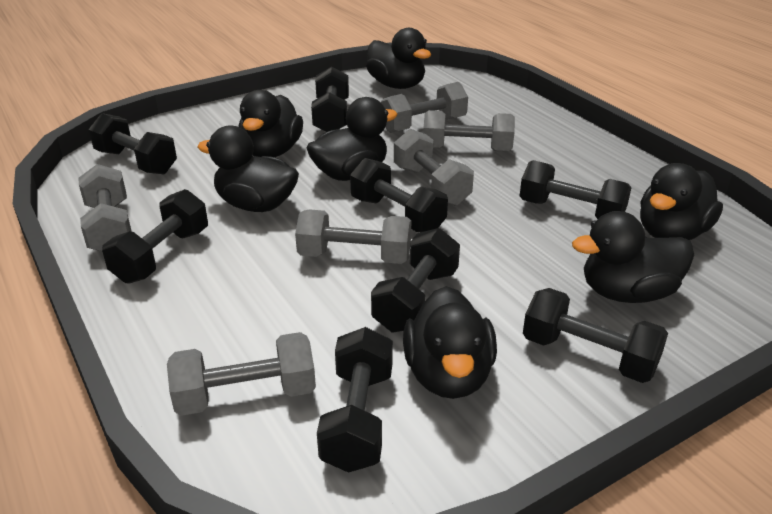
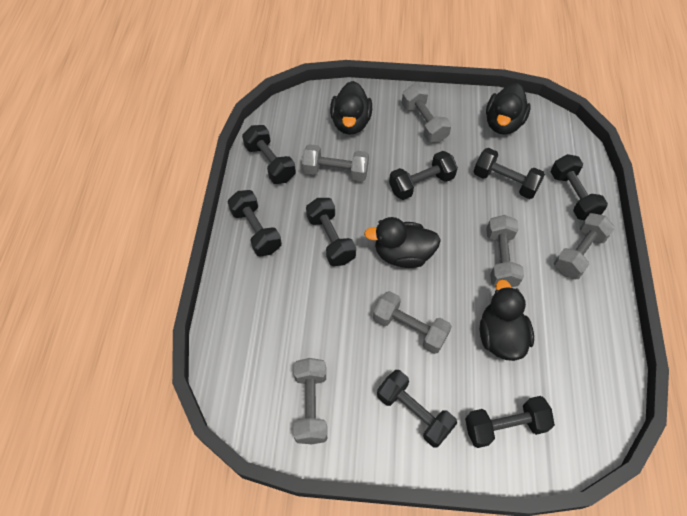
black duck: 7 -> 4

